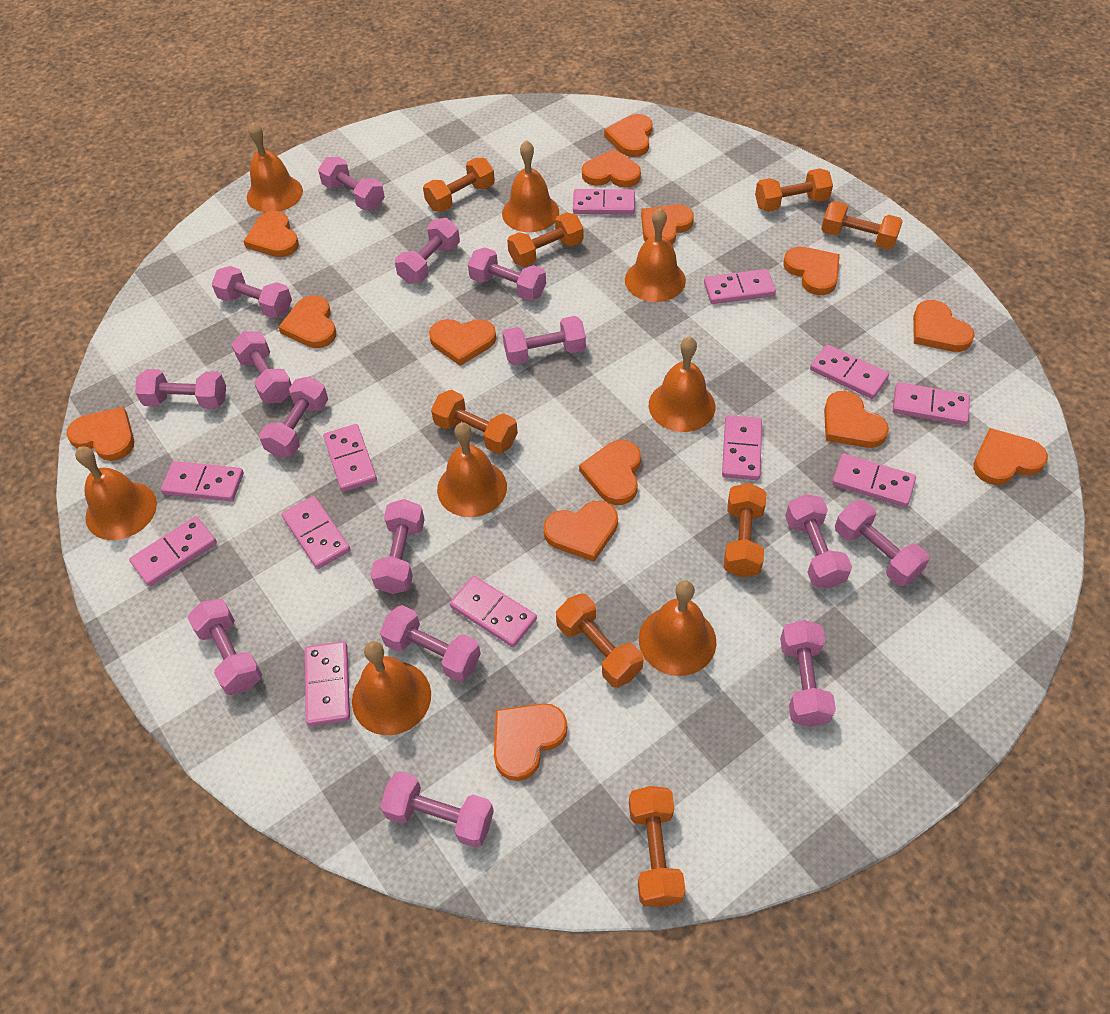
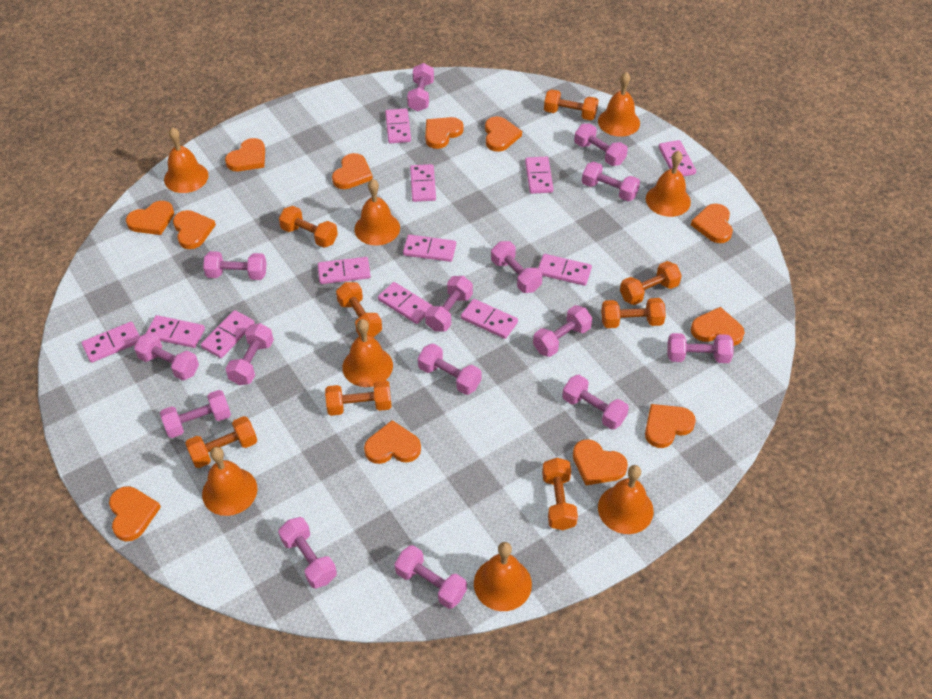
orange heart: 14 -> 12

